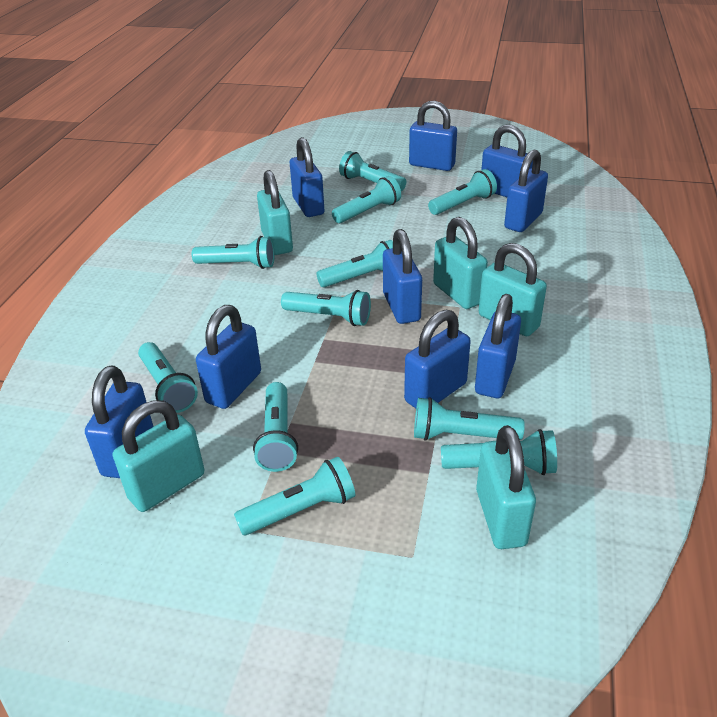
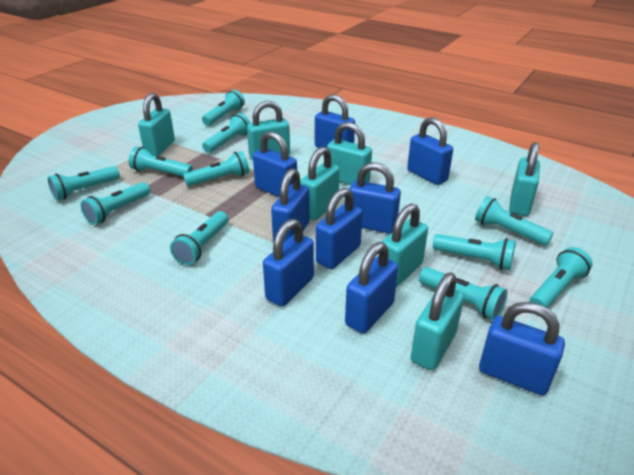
turquoise padlock: 5 -> 7

